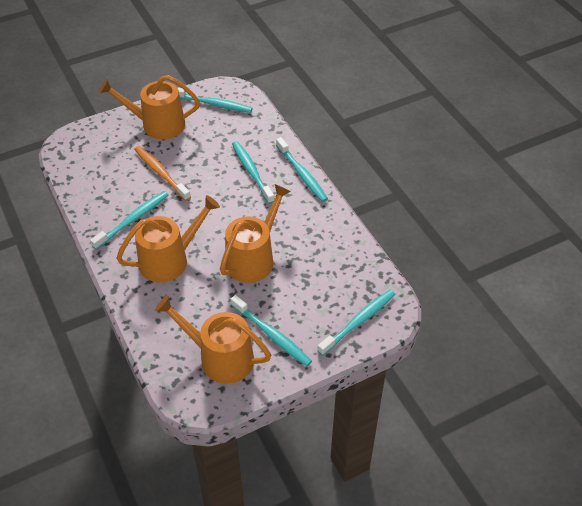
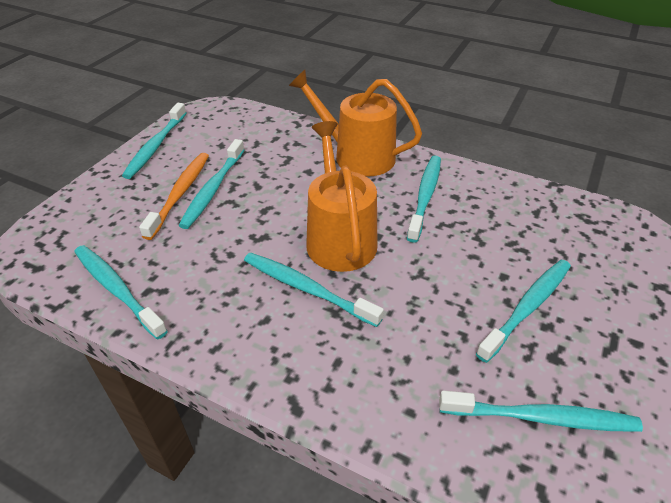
orange watering can: 4 -> 2
turquoise toothbrush: 6 -> 7

